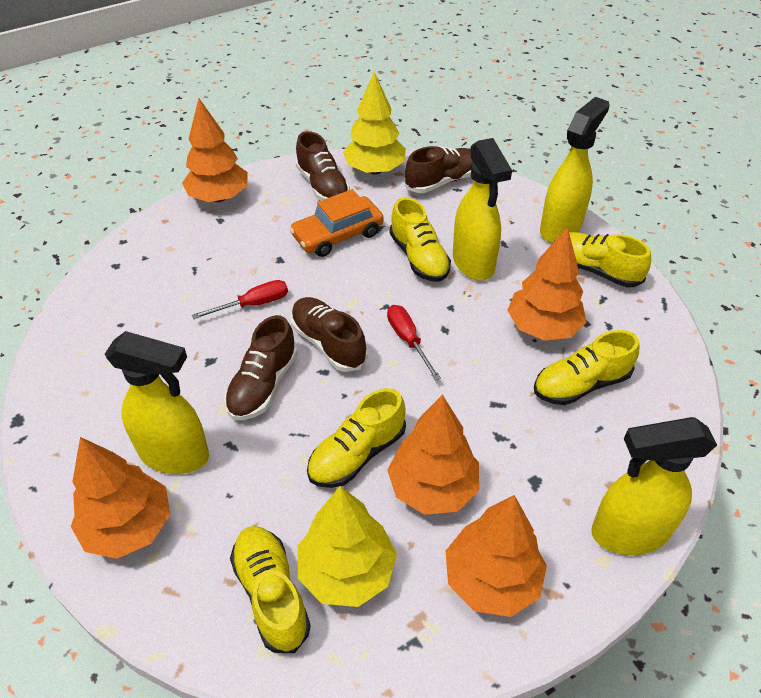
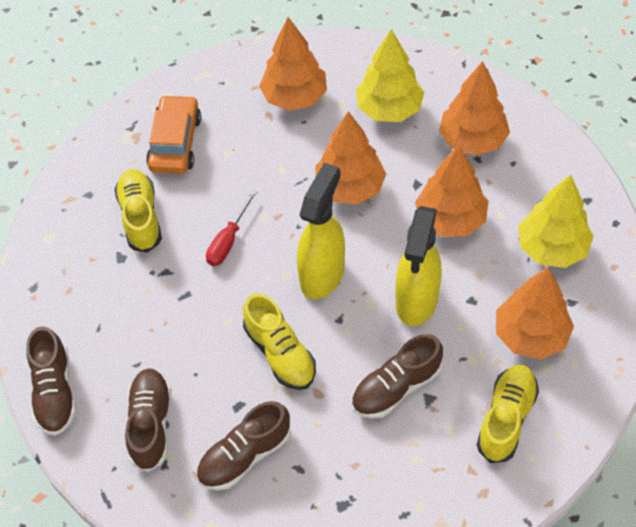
red screwdriver: 2 -> 1
yellow shoe: 5 -> 3
yellow spray bottle: 4 -> 2

